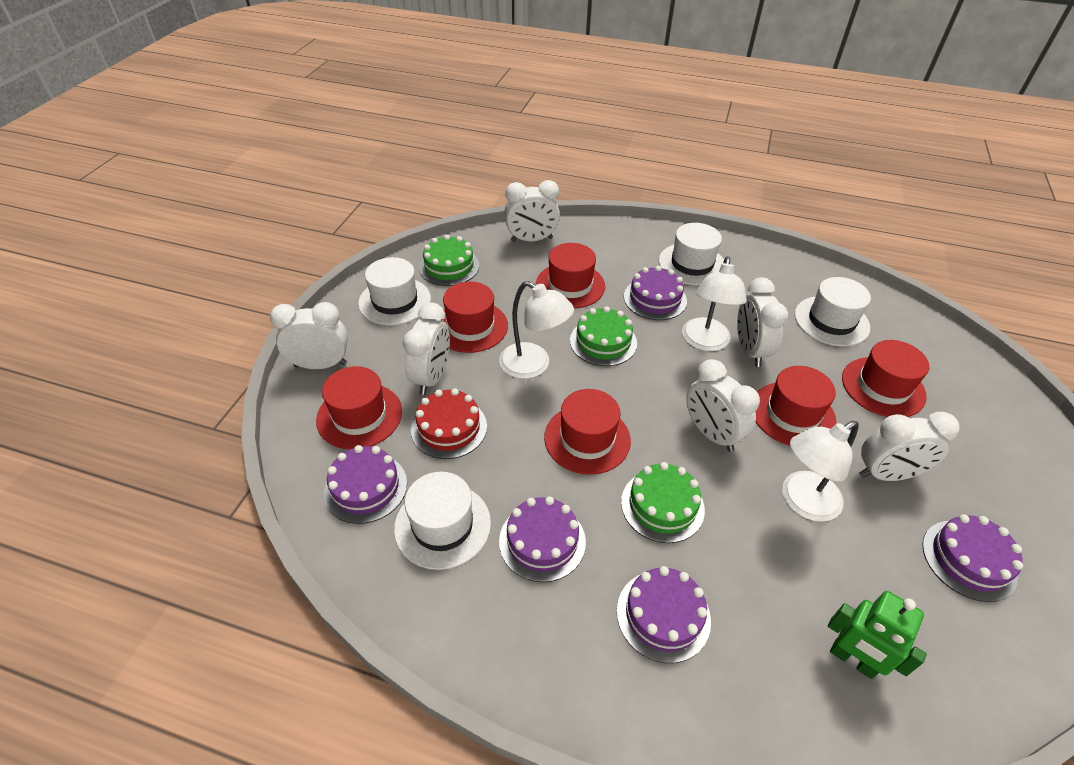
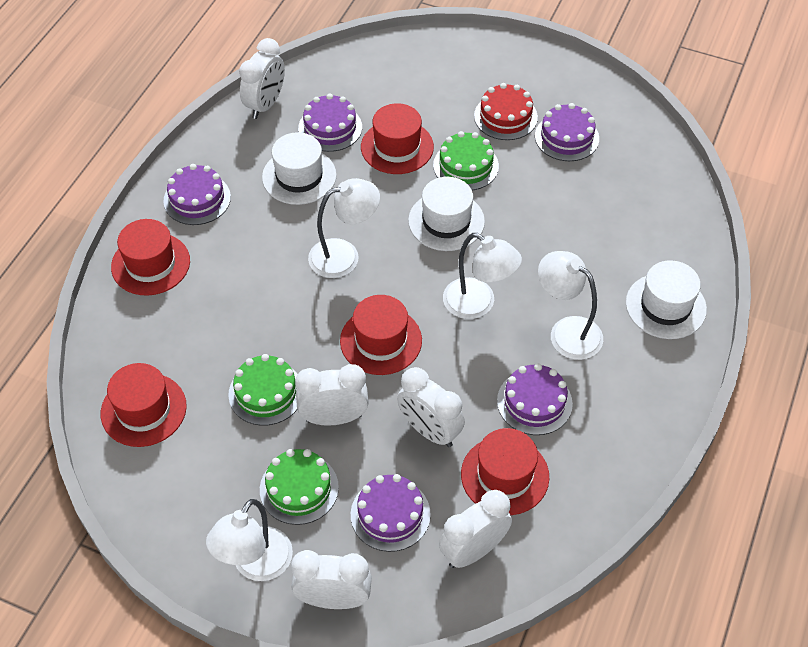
green robot: 1 -> 0
red hat: 6 -> 5
white clock: 6 -> 5
white hat: 4 -> 3
white lamp: 3 -> 4

